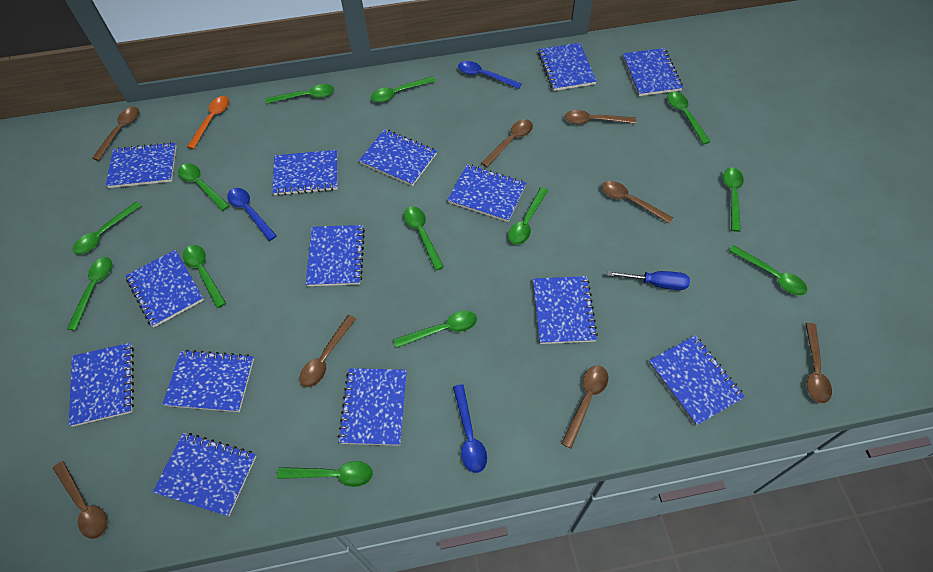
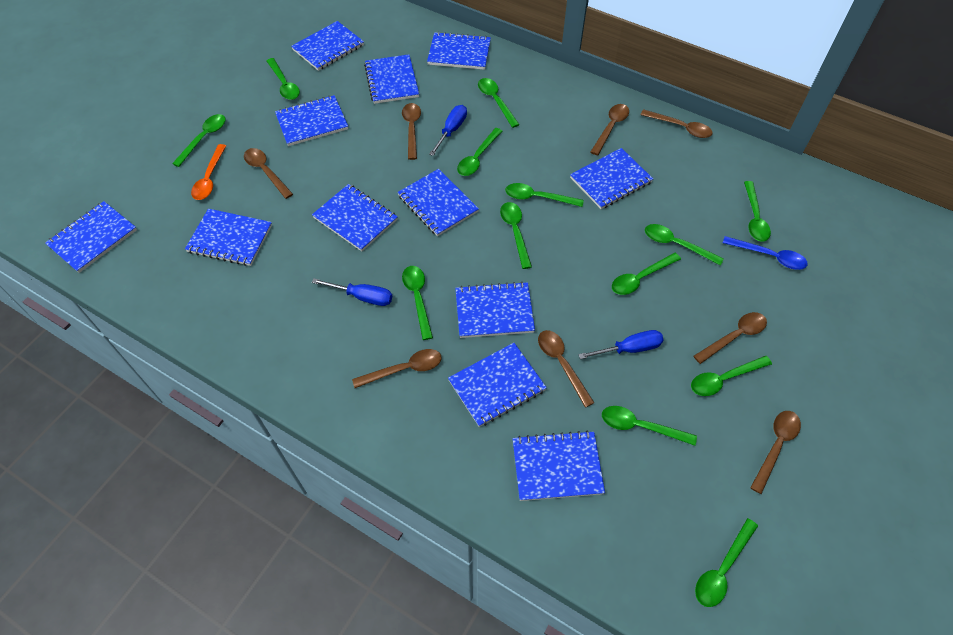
blue notebook: 14 -> 12
blue screwdriver: 1 -> 3
blue spoon: 3 -> 1

